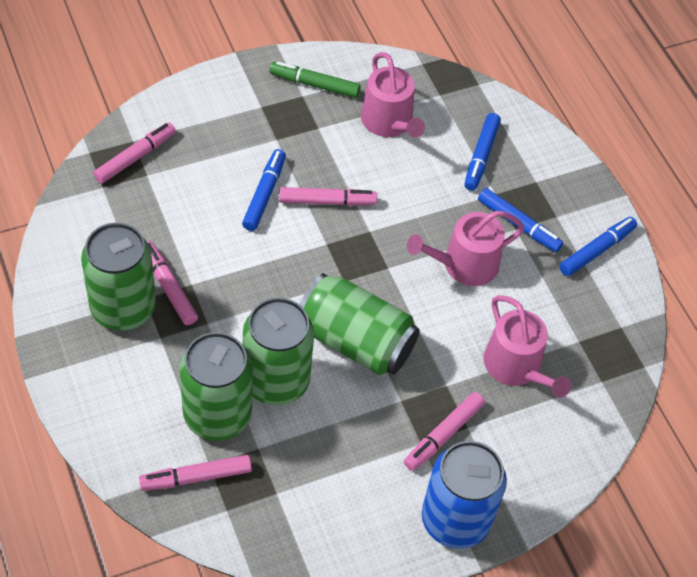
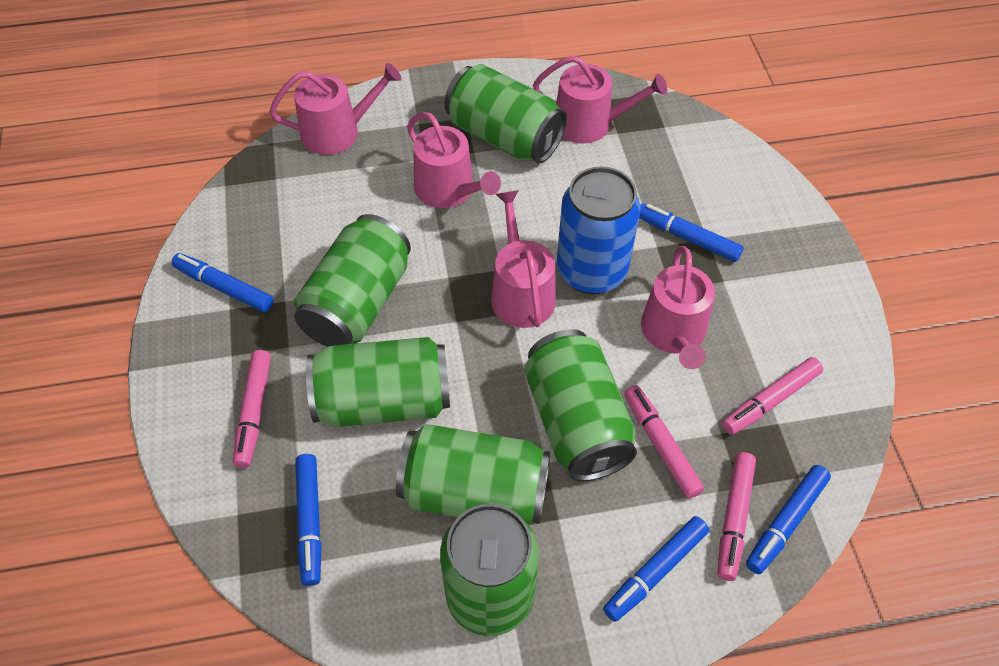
blue marker: 4 -> 5
green can: 4 -> 6
green marker: 1 -> 0
pink marker: 5 -> 4
pink watering can: 3 -> 5

